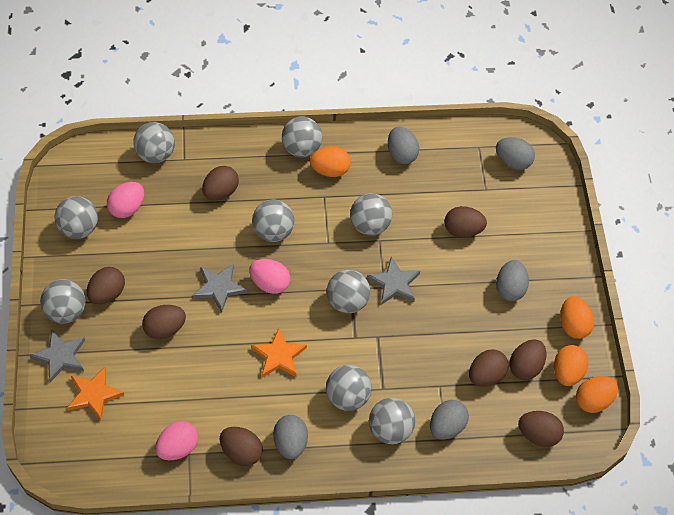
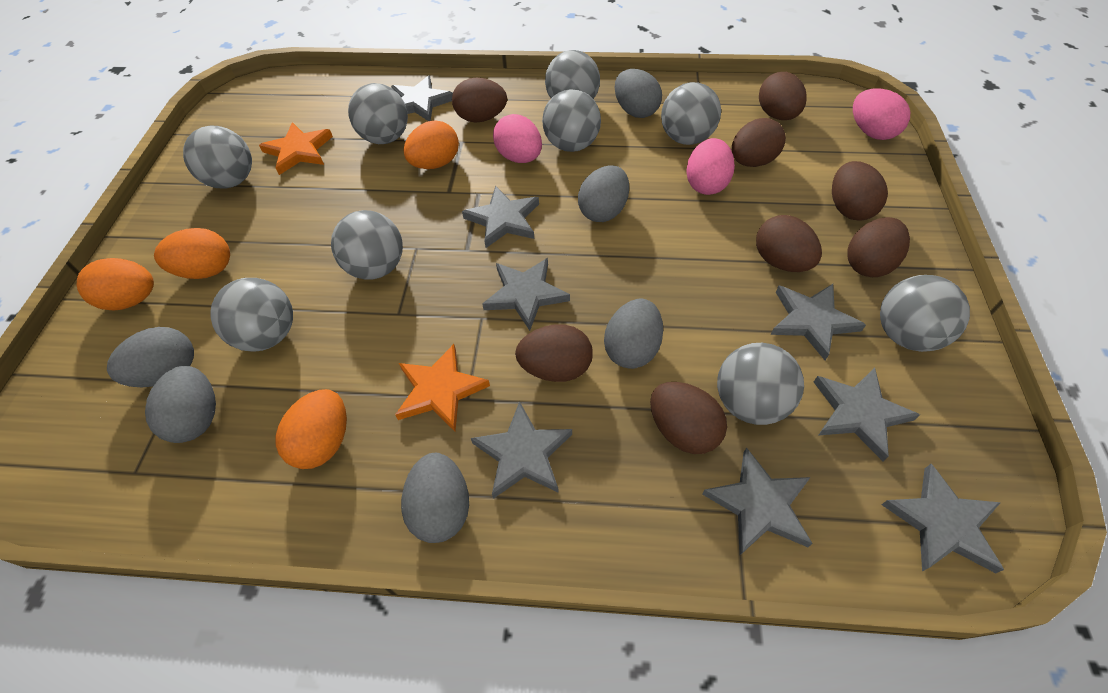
grey egg: 5 -> 6
grey star: 3 -> 8

